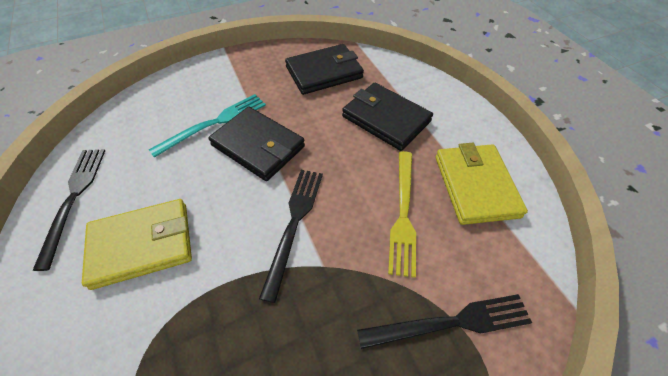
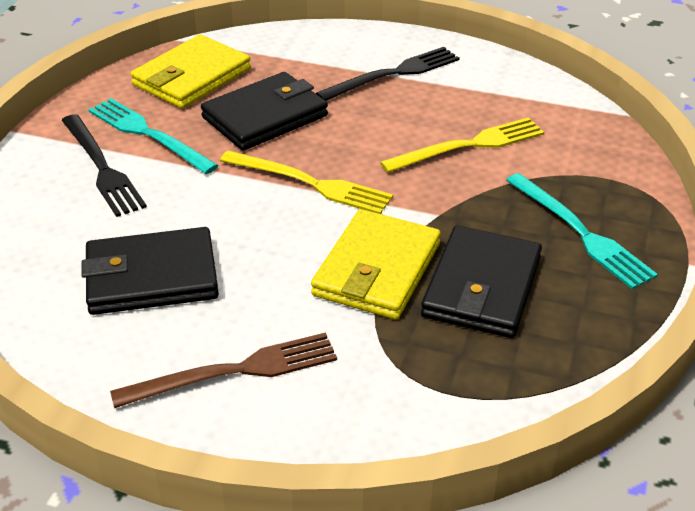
black fork: 3 -> 2
brown fork: 0 -> 1
turquoise fork: 1 -> 2
yellow fork: 1 -> 2

